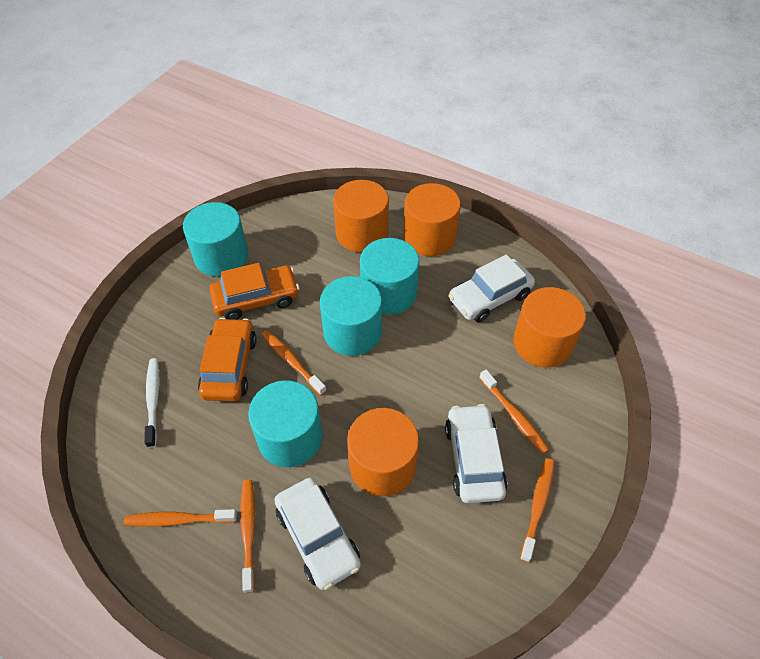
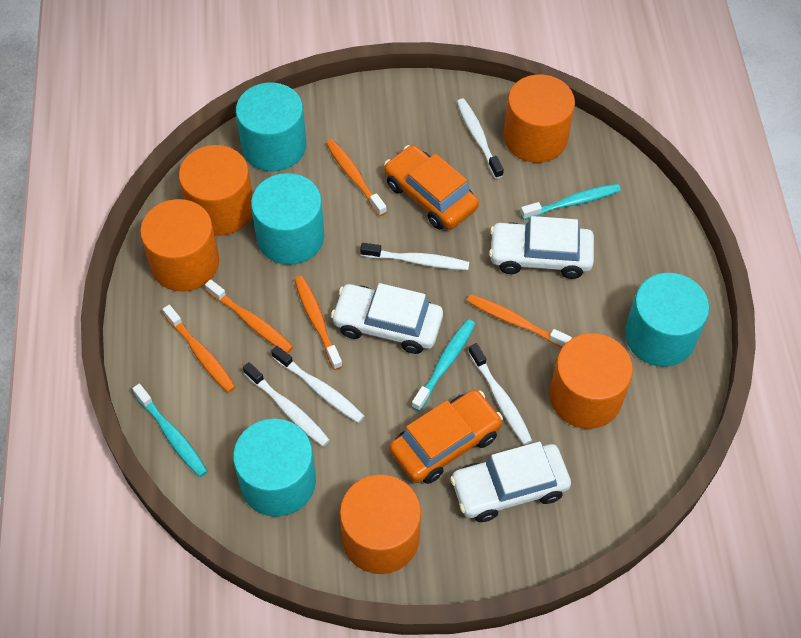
orange cylinder: 4 -> 5
turquoise toothbrush: 0 -> 3
white toothbrush: 1 -> 5

